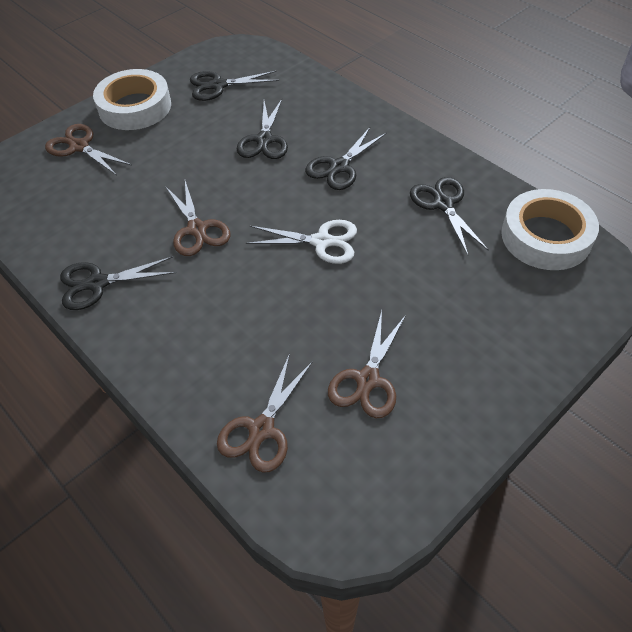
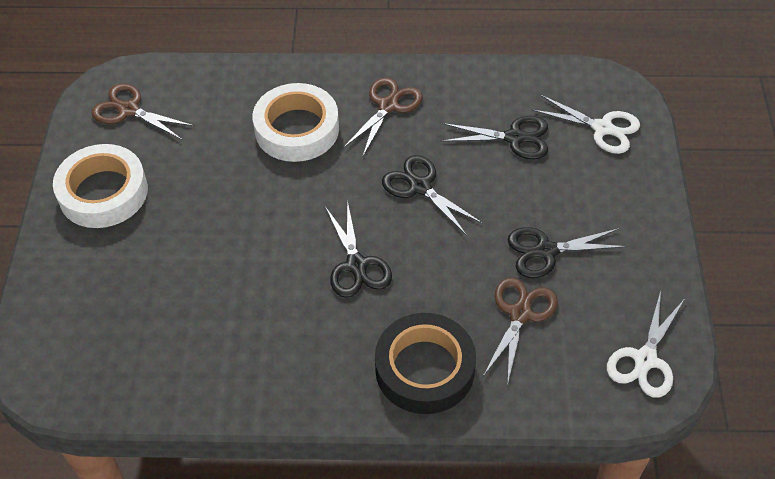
black scissors: 5 -> 4
black tape: 0 -> 1
brown scissors: 4 -> 3
white scissors: 1 -> 2

